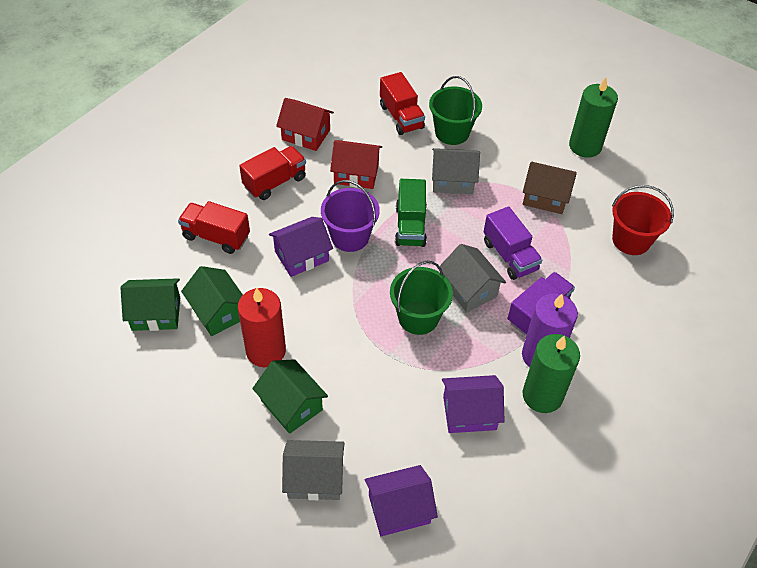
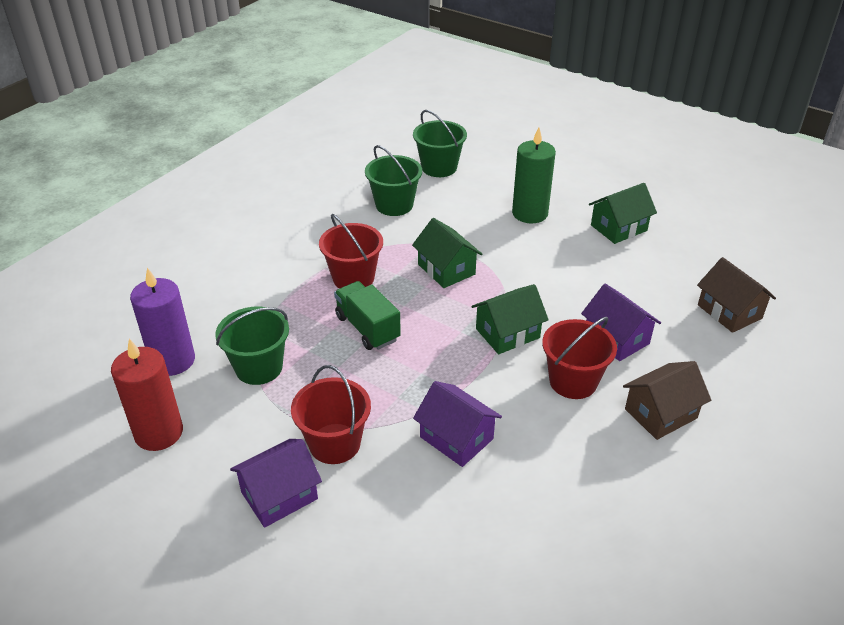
brown house: 1 -> 2
green bucket: 2 -> 3
green candle: 2 -> 1
grey house: 3 -> 0
purple bucket: 1 -> 0
purple truck: 2 -> 0
red bucket: 1 -> 3
red house: 2 -> 0
red truck: 3 -> 0

